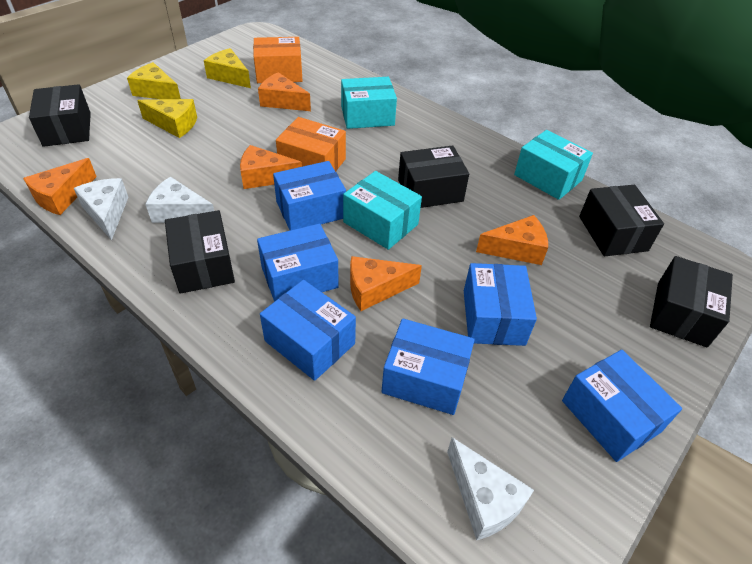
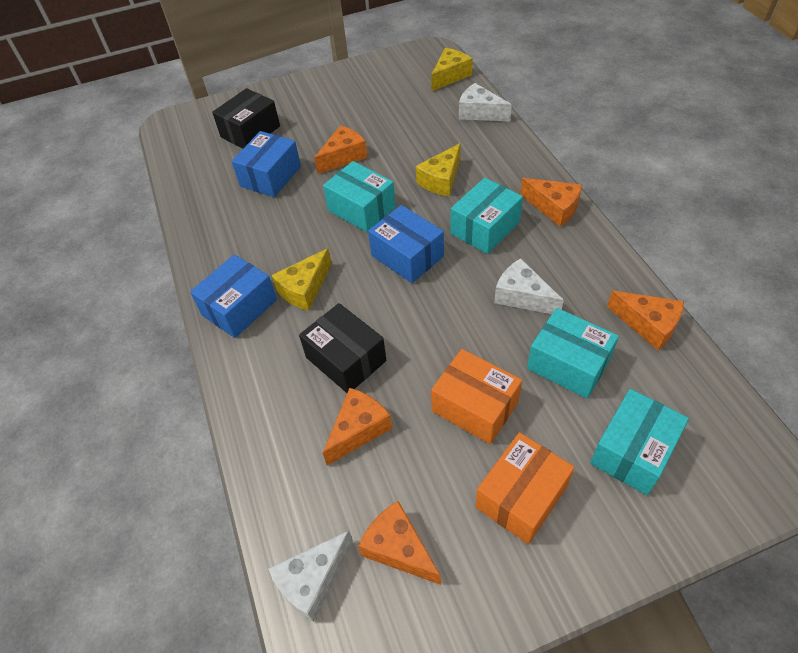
black box: 5 -> 2
blue box: 6 -> 3
turquoise box: 3 -> 4

